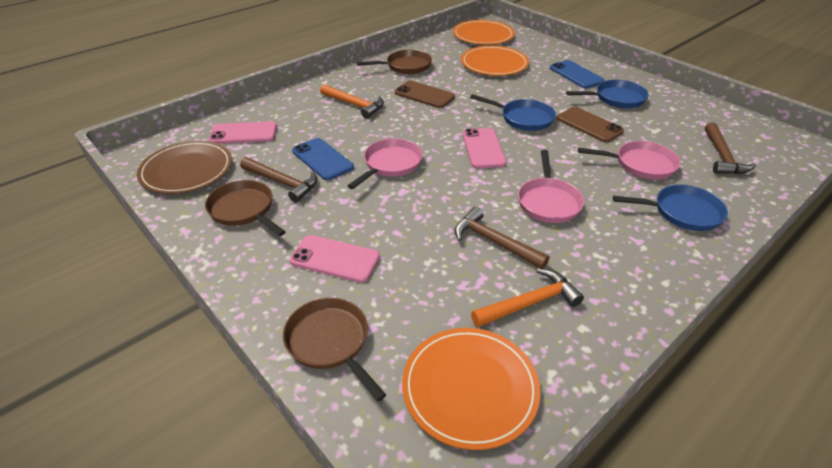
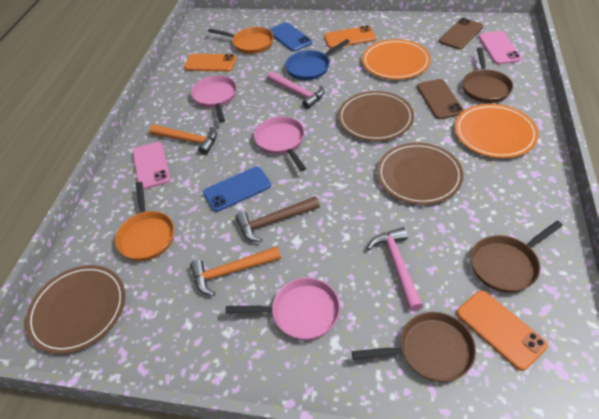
blue pan: 3 -> 1
brown hammer: 3 -> 1
brown plate: 1 -> 3
orange pan: 0 -> 2
orange phone: 0 -> 3
orange plate: 3 -> 2
pink hammer: 0 -> 2
pink phone: 3 -> 2

